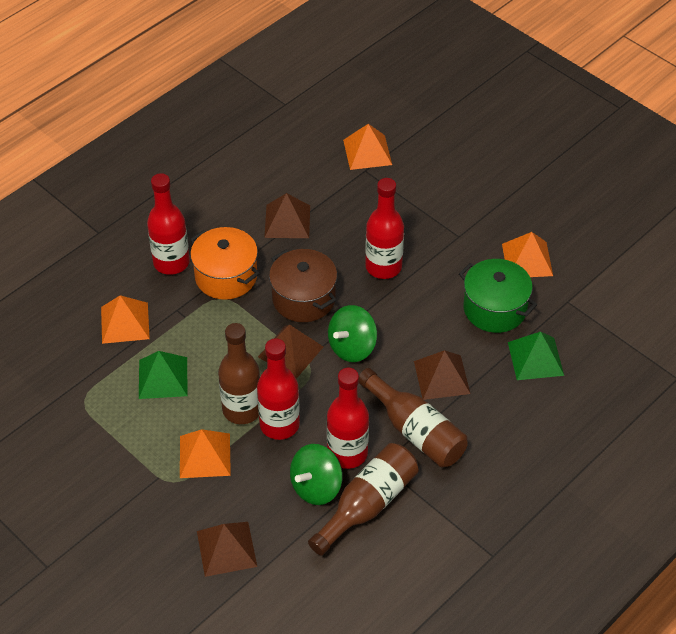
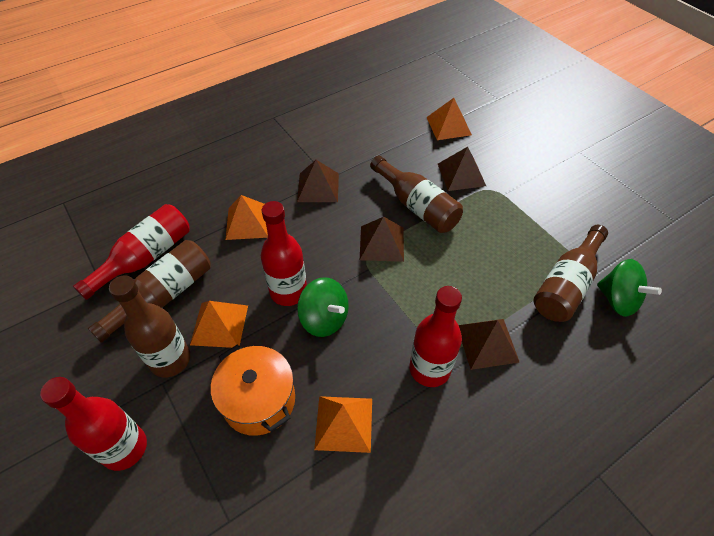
brown bottle: 3 -> 4
brown pot: 1 -> 0
green pot: 1 -> 0
green pyramid: 2 -> 0

